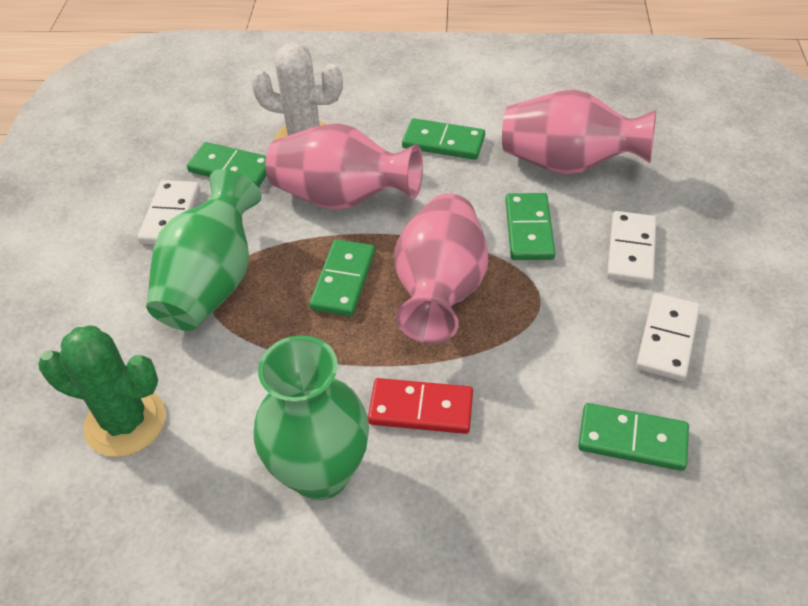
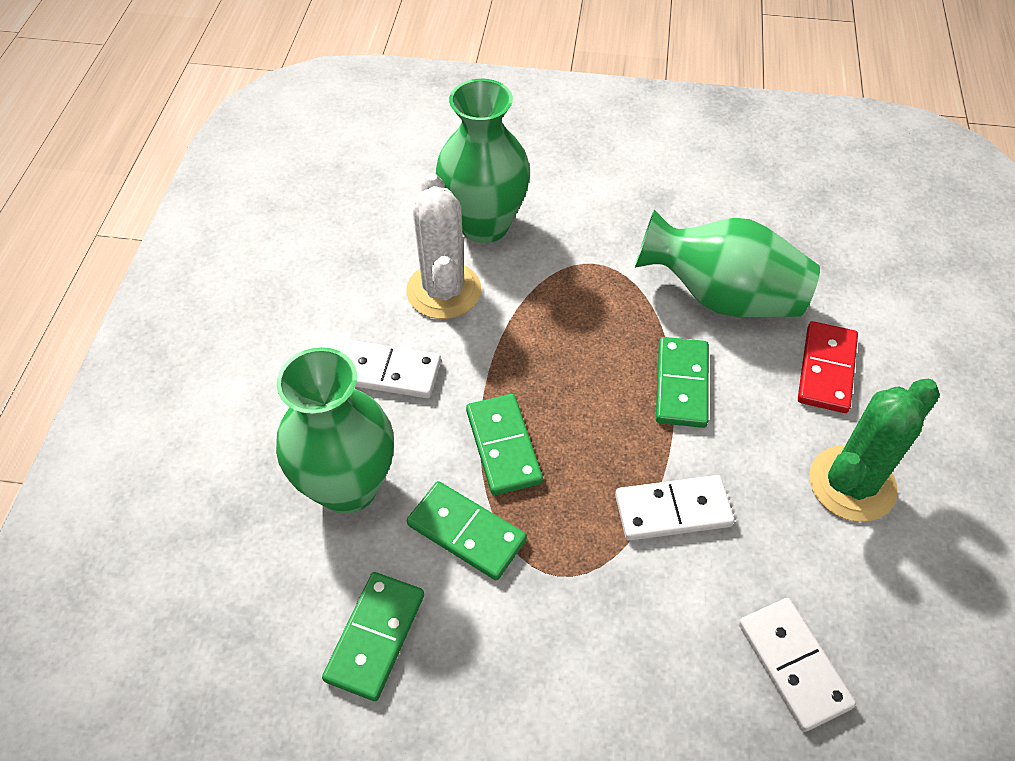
green domino: 5 -> 4
green vase: 2 -> 3
pink vase: 3 -> 0

